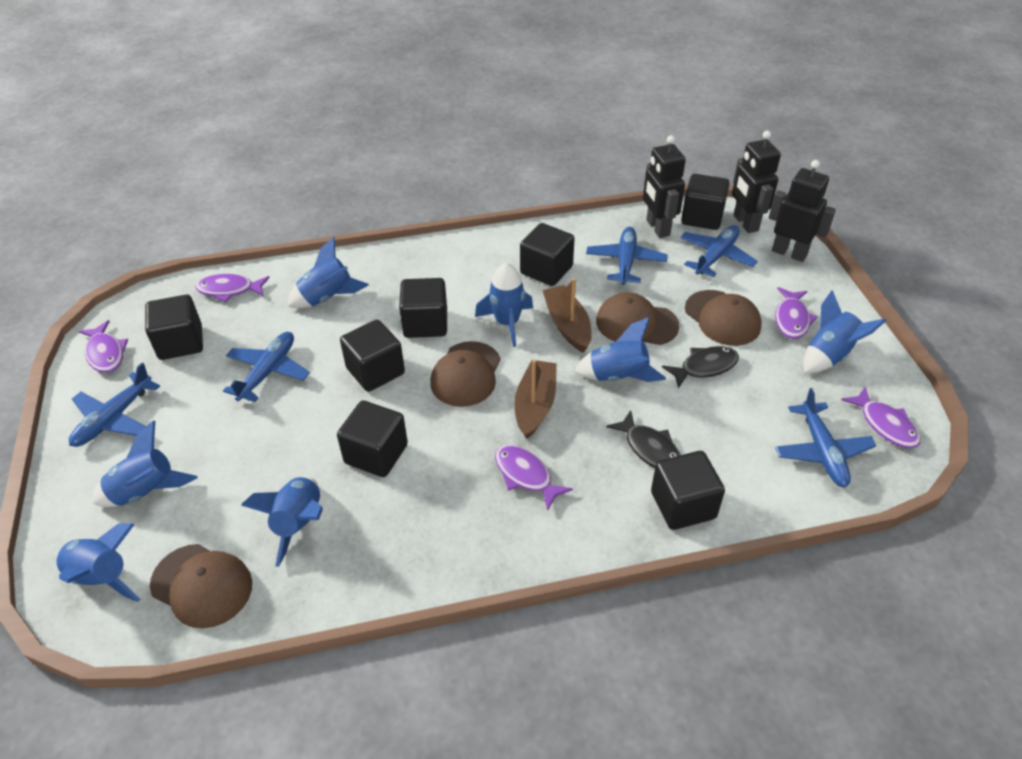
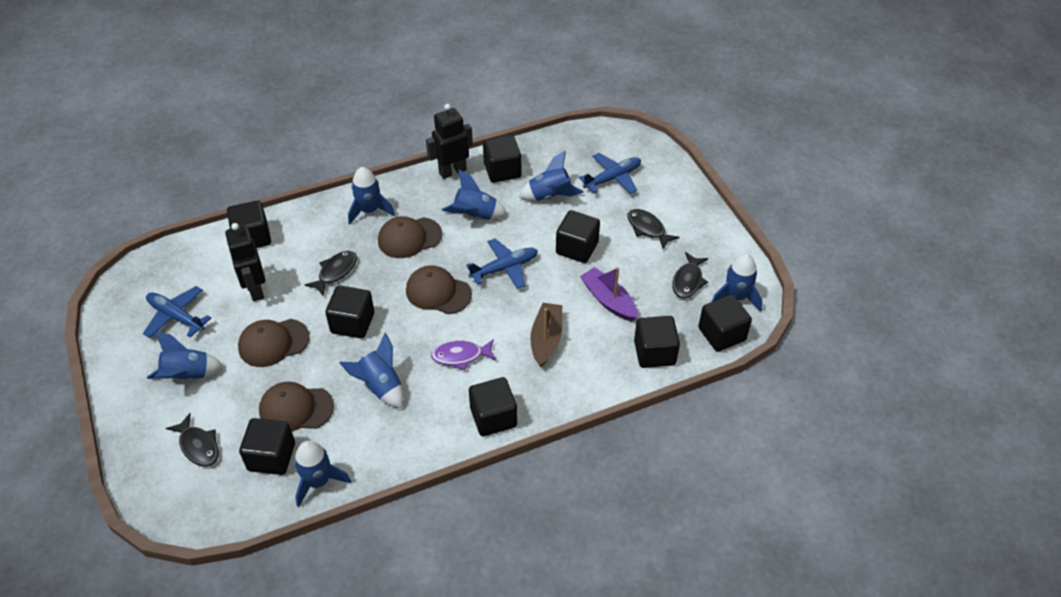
black cube: 7 -> 8
black fish: 2 -> 4
black robot: 3 -> 2
blue plane: 5 -> 3
brown boat: 2 -> 1
purple boat: 0 -> 1
purple fish: 5 -> 1

